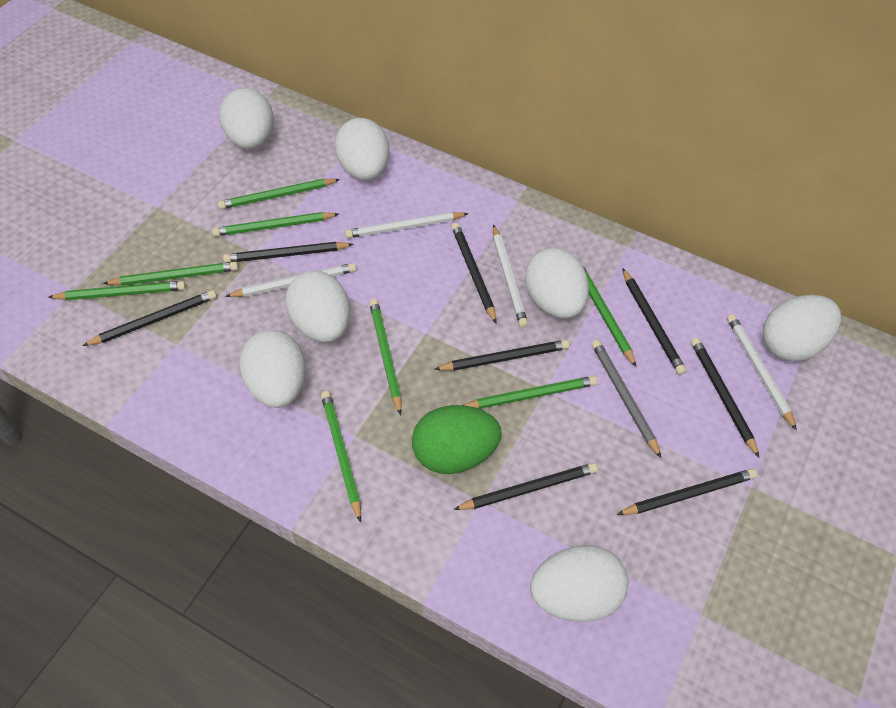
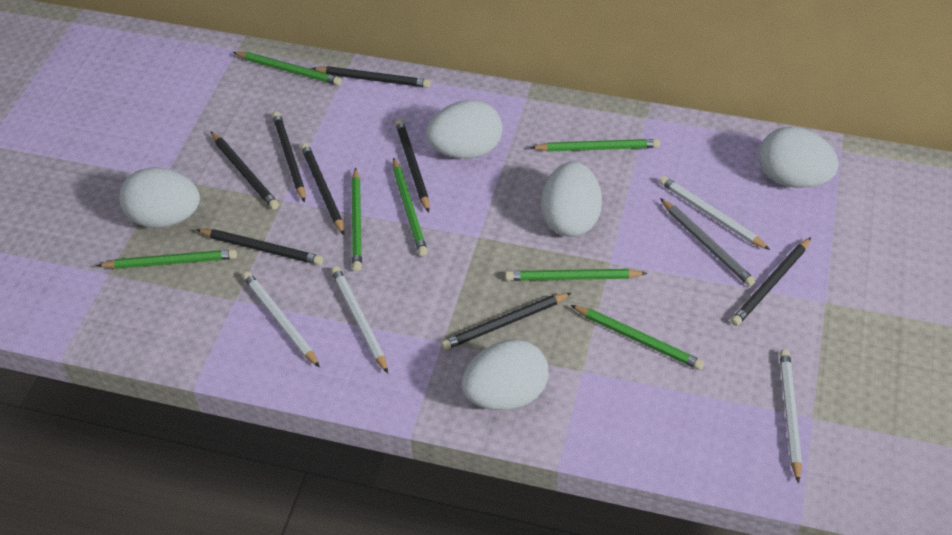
green egg: 1 -> 0
green pencil: 8 -> 7
white egg: 7 -> 5

